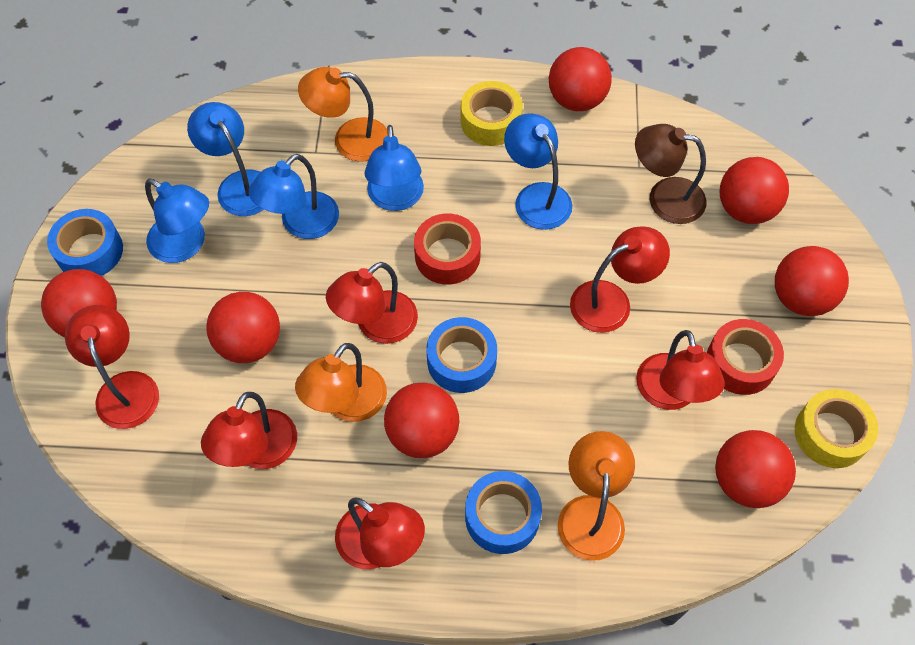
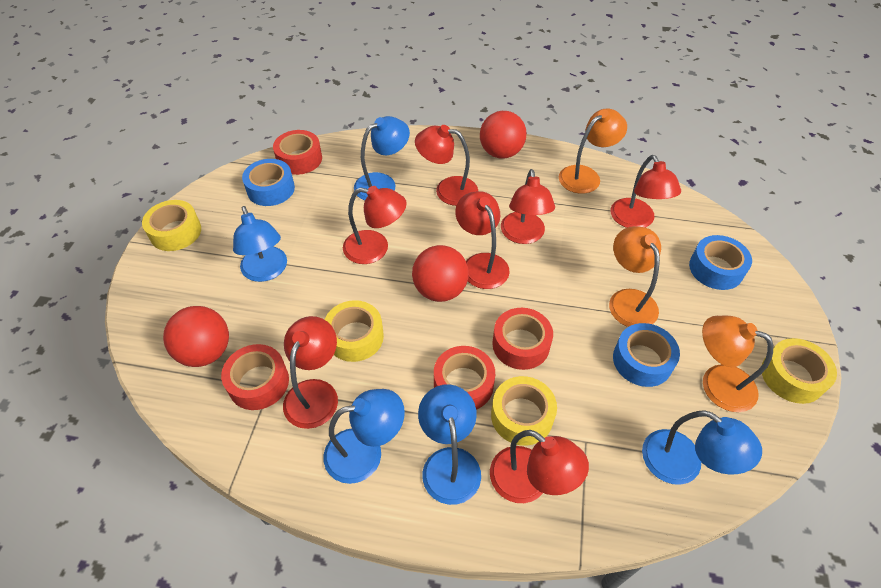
brown lamp: 1 -> 0
red ball: 7 -> 3
red lamp: 6 -> 7
red tape: 2 -> 4
yellow tape: 2 -> 4

